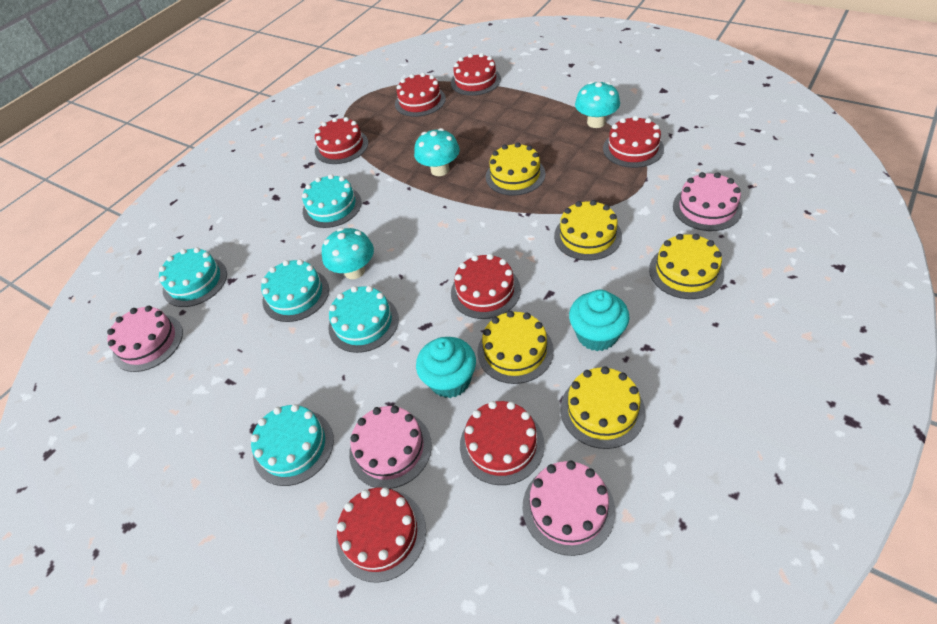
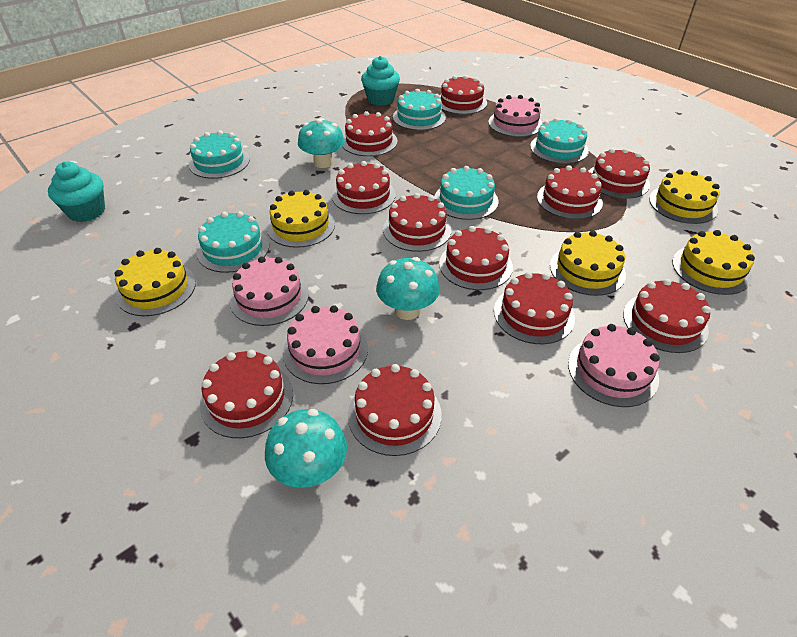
red cake: 7 -> 11

